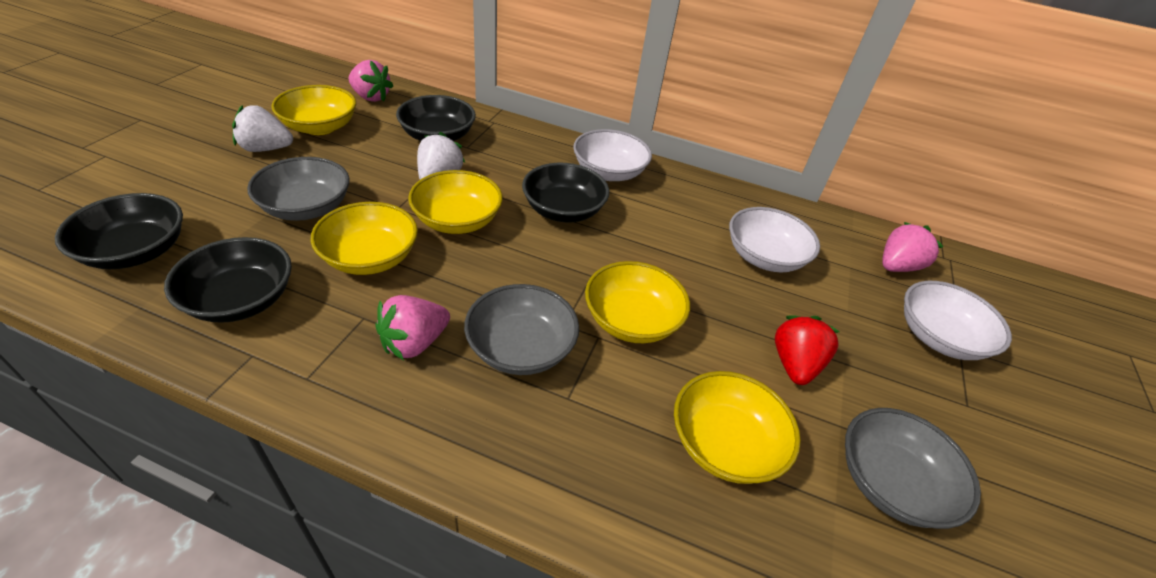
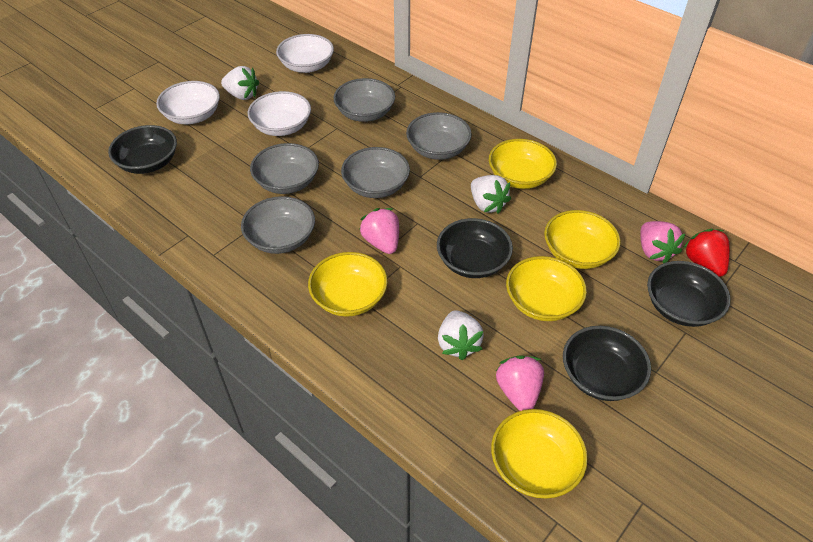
grey bowl: 3 -> 5
white strawberry: 2 -> 3

